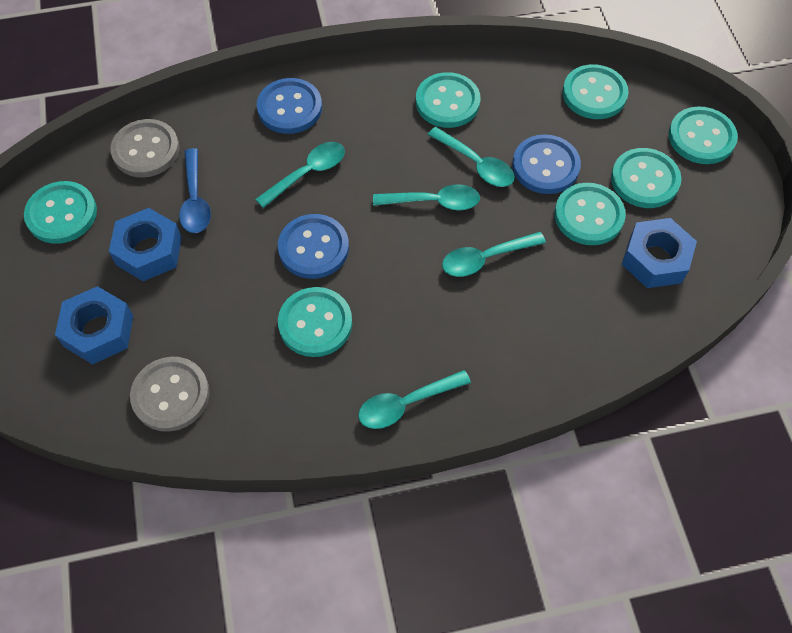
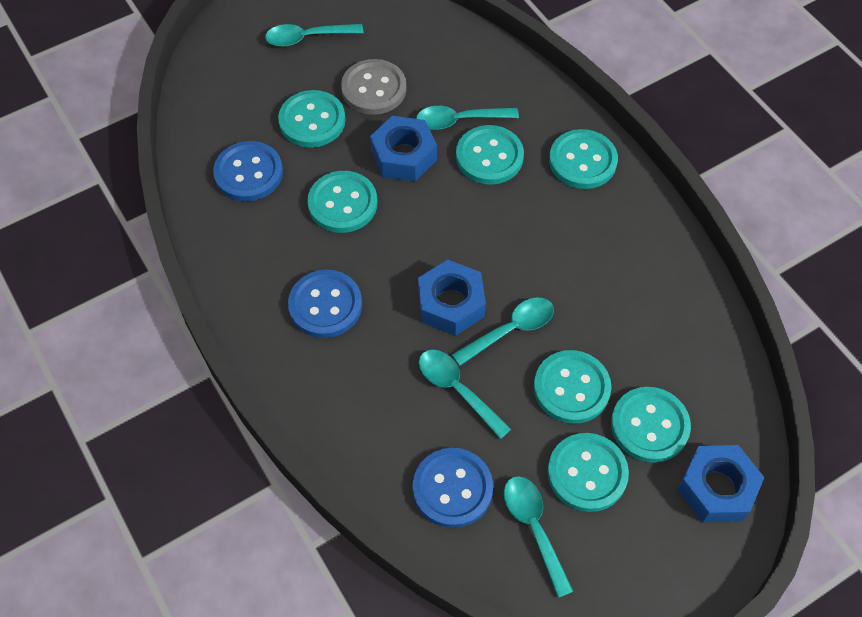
blue spoon: 1 -> 0
grey button: 2 -> 1

